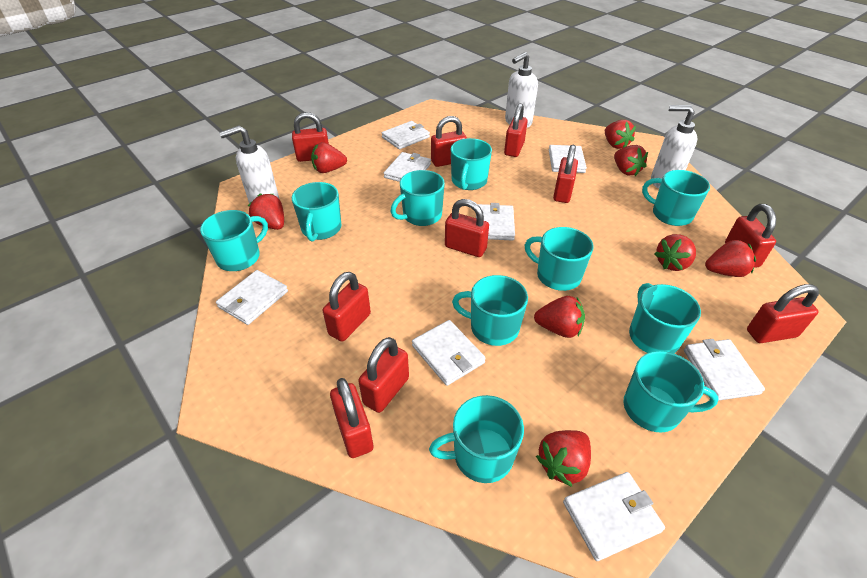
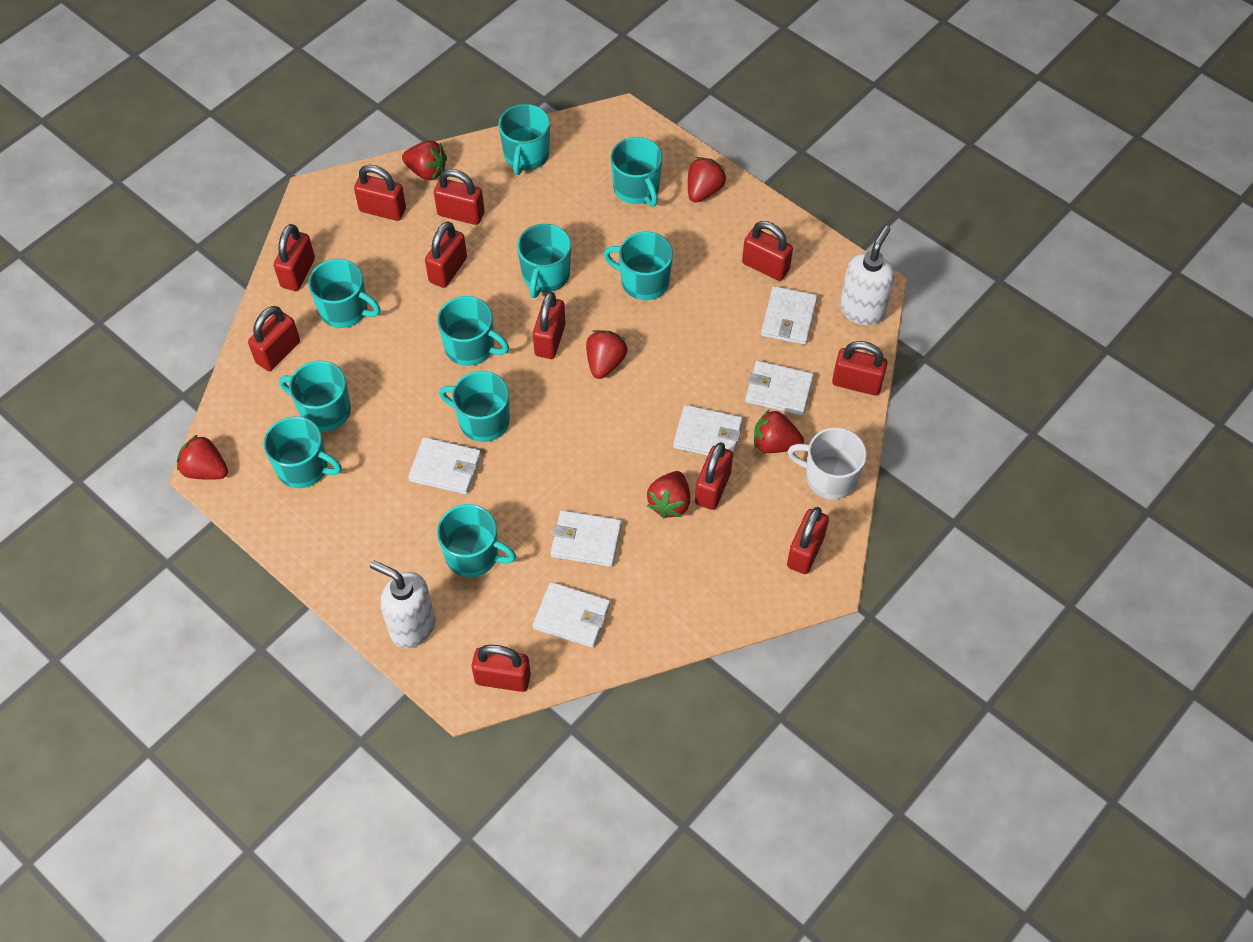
red padlock: 10 -> 11
red strawberry: 8 -> 6
white mug: 0 -> 1
white soap dispenser: 3 -> 2
white wallet: 8 -> 6

